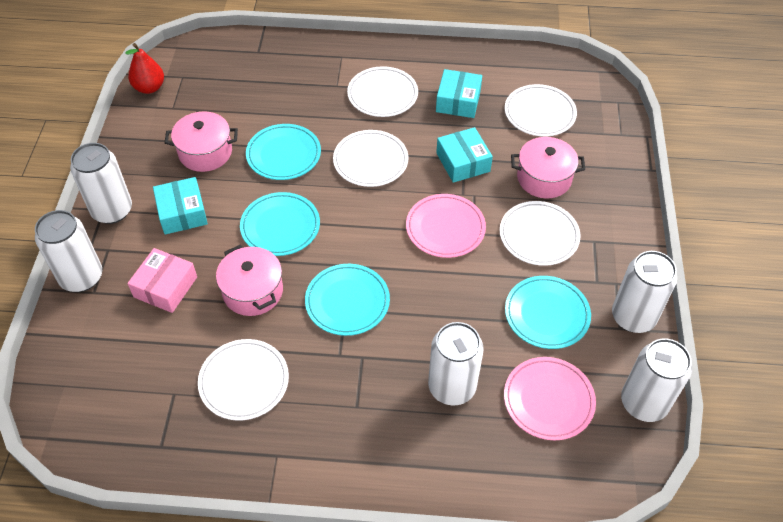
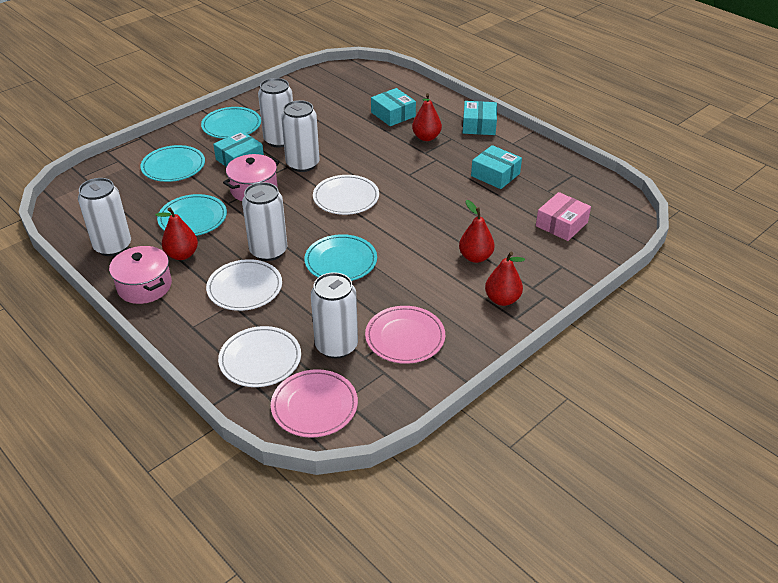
pink pot: 3 -> 2
red pear: 1 -> 4
turquoise box: 3 -> 4
white plate: 5 -> 3

